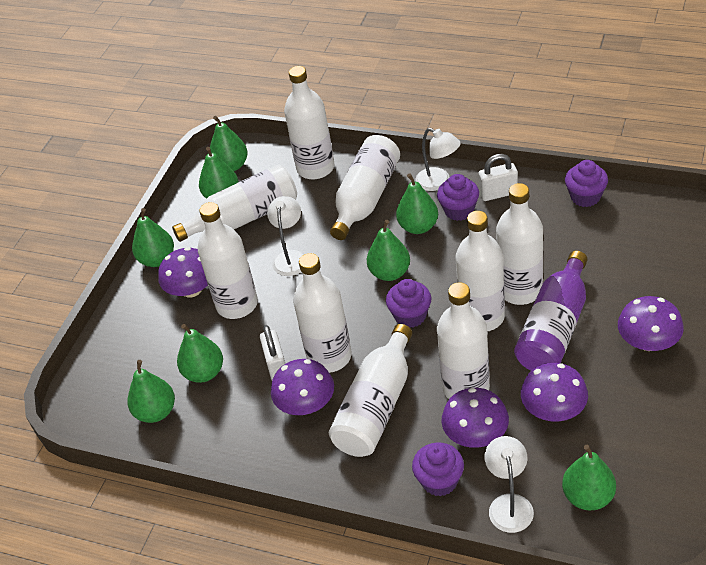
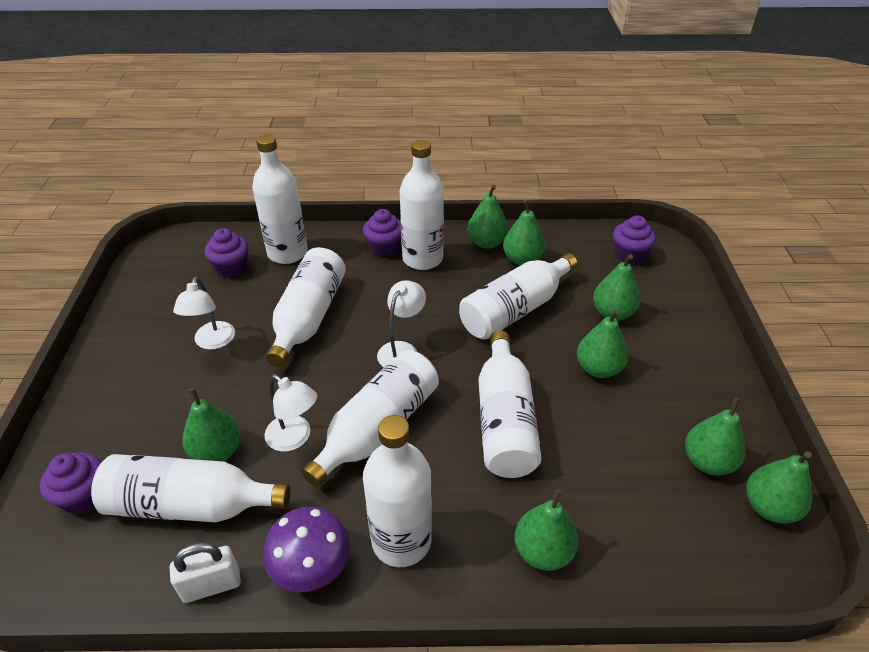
purple bottle: 1 -> 0
purple mushroom: 5 -> 1
white bottle: 9 -> 8
white padlock: 2 -> 1

